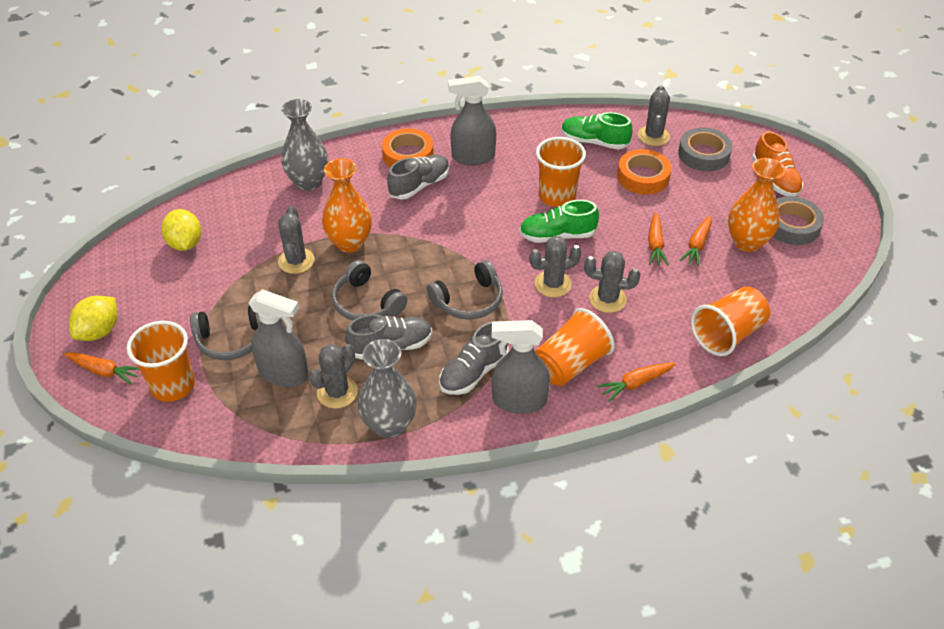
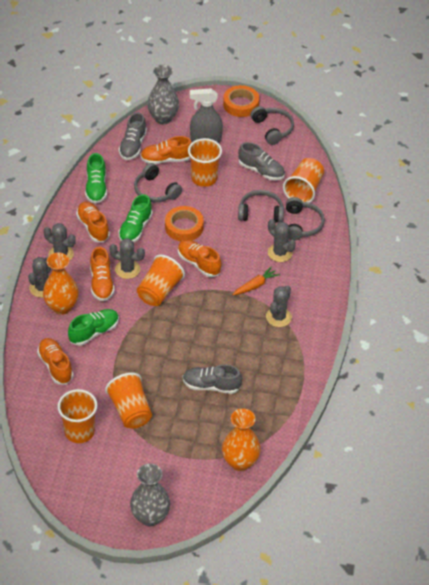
green shoe: 2 -> 3
grey headphones: 3 -> 4
grey spray bottle: 3 -> 1
grey tape: 2 -> 0
orange carrot: 4 -> 1
orange cup: 4 -> 5
orange shoe: 1 -> 5
yellow lemon: 2 -> 0

